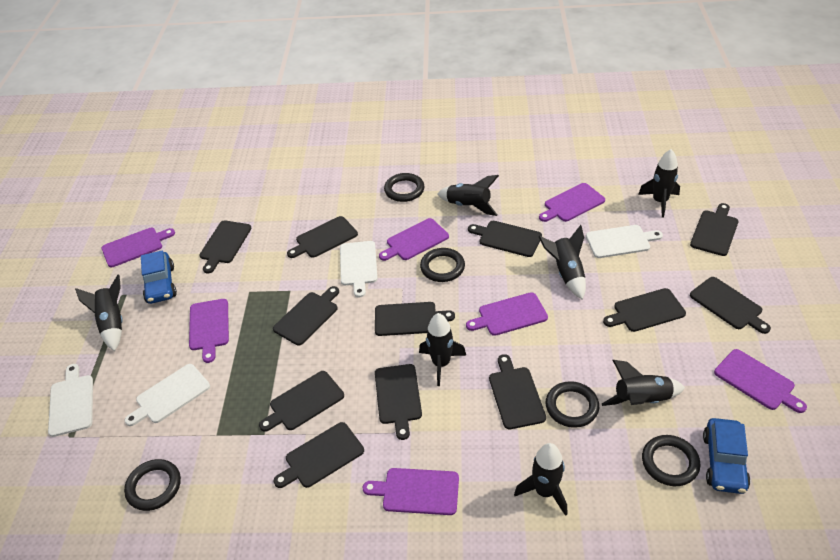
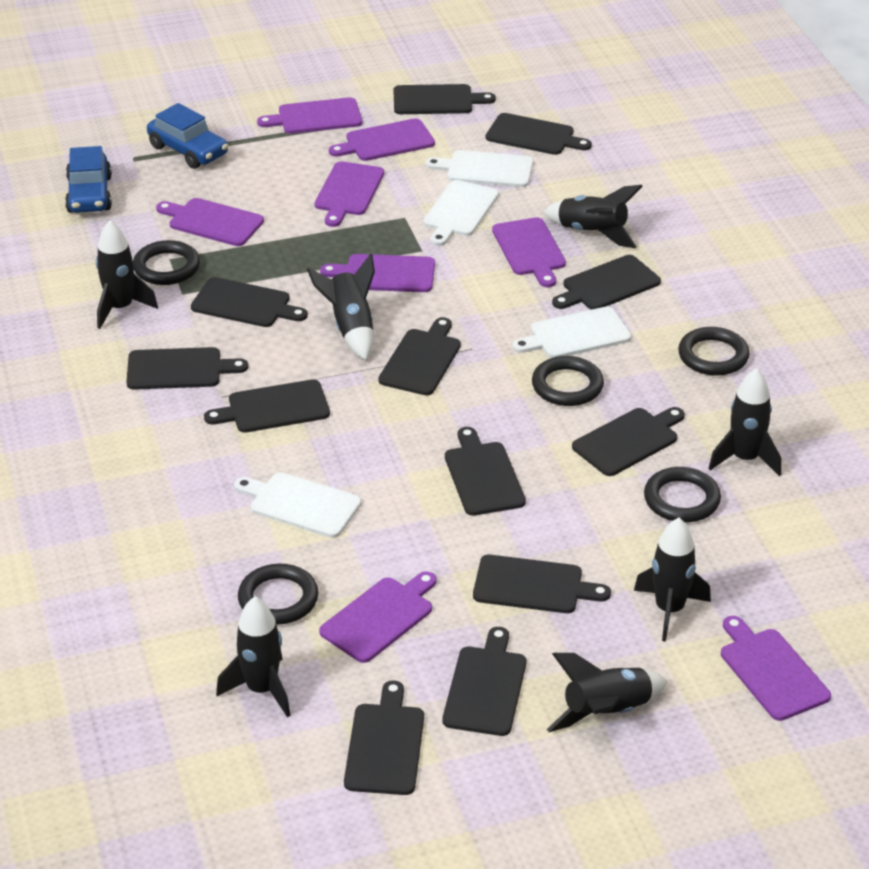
purple cutting board: 7 -> 8

